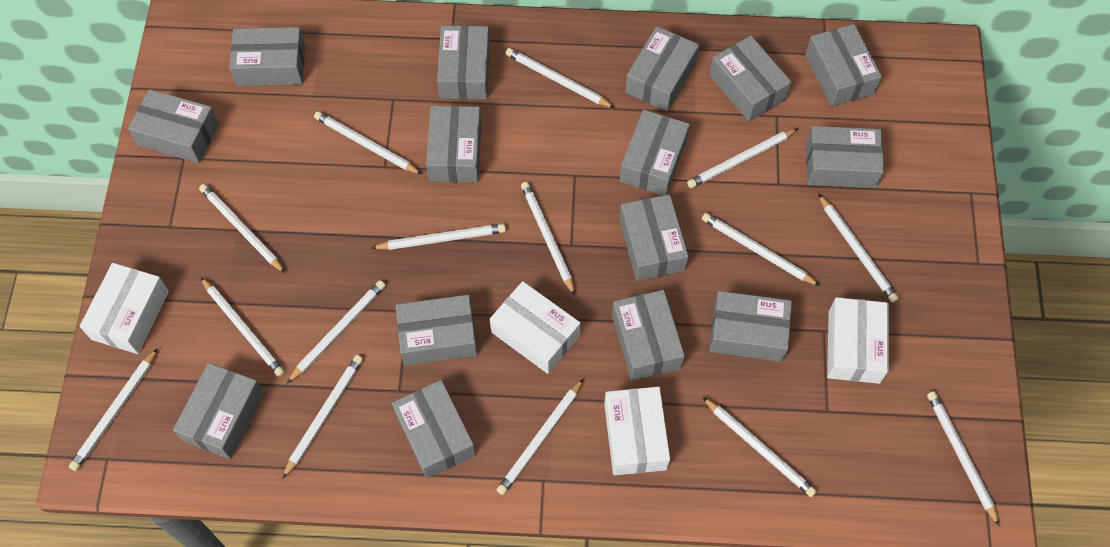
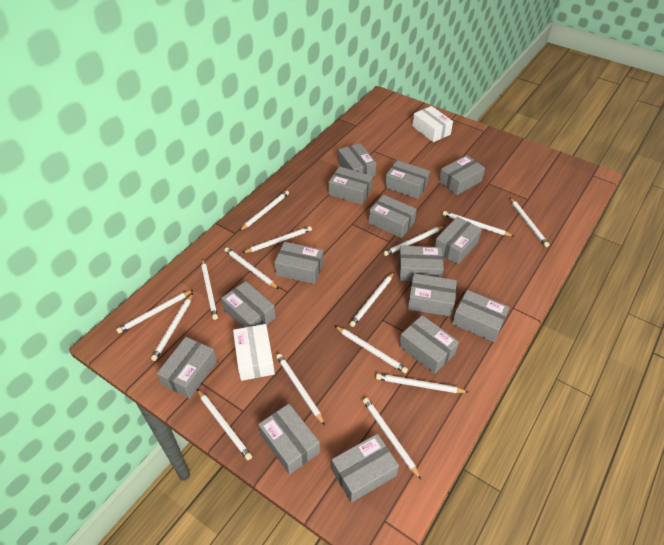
white box: 4 -> 2

